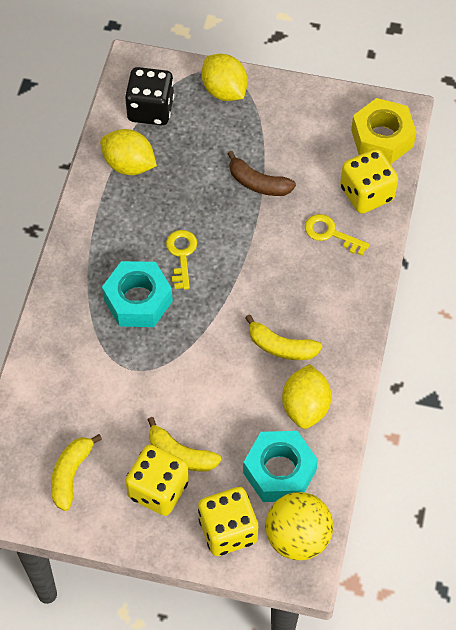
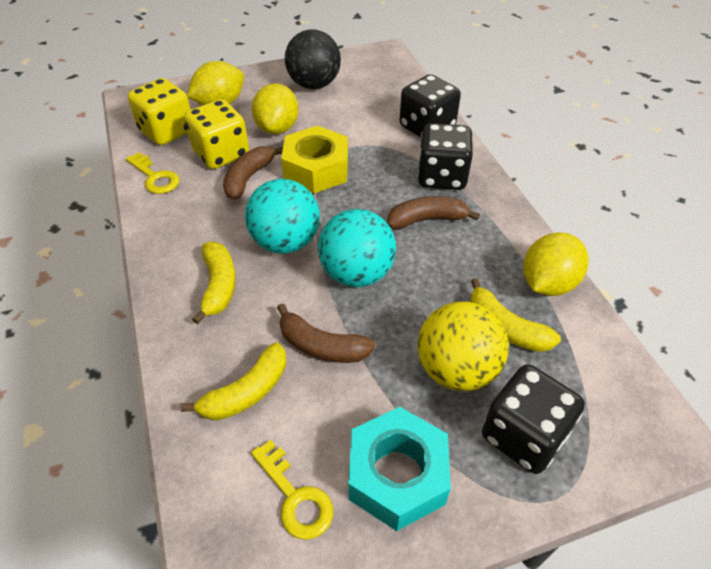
black ball: 0 -> 1
black dice: 1 -> 3
brown banana: 1 -> 3
turquoise ball: 0 -> 2
turquoise nut: 2 -> 1
yellow dice: 3 -> 2

